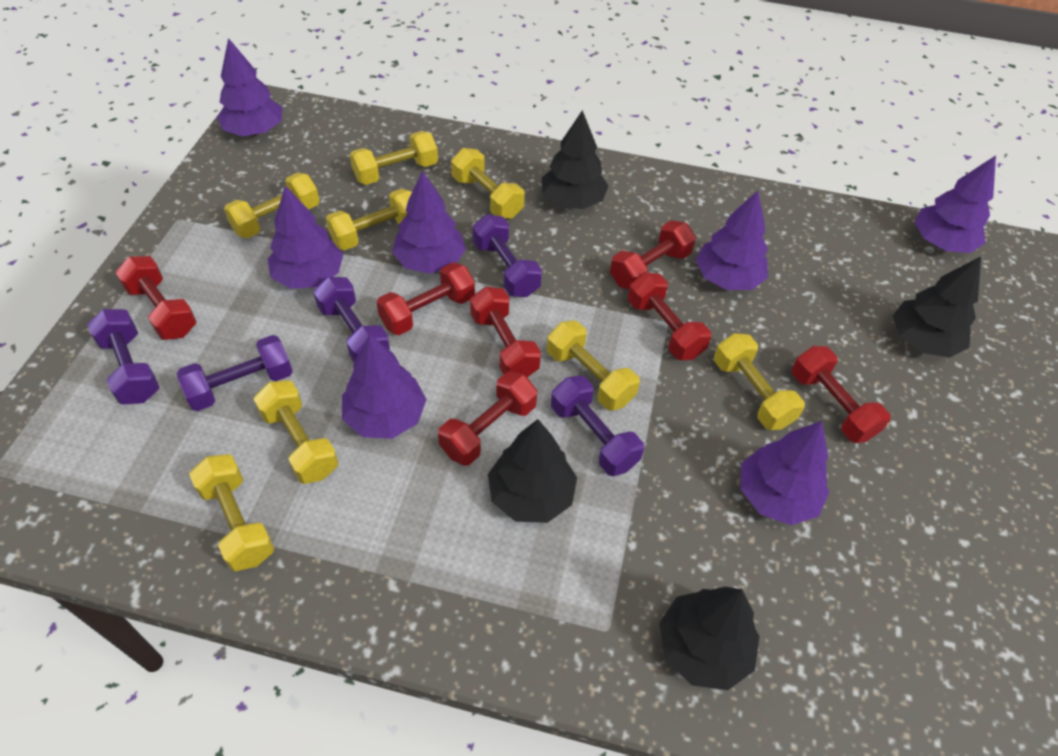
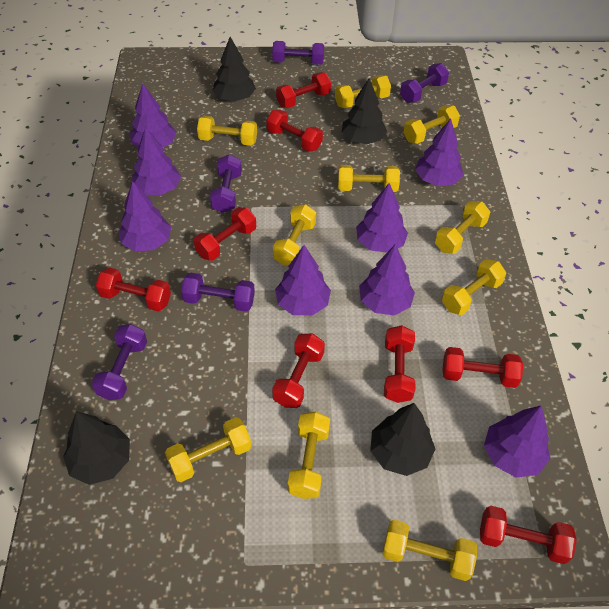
purple tree: 7 -> 8
red dumbbell: 7 -> 8
yellow dumbbell: 8 -> 10

